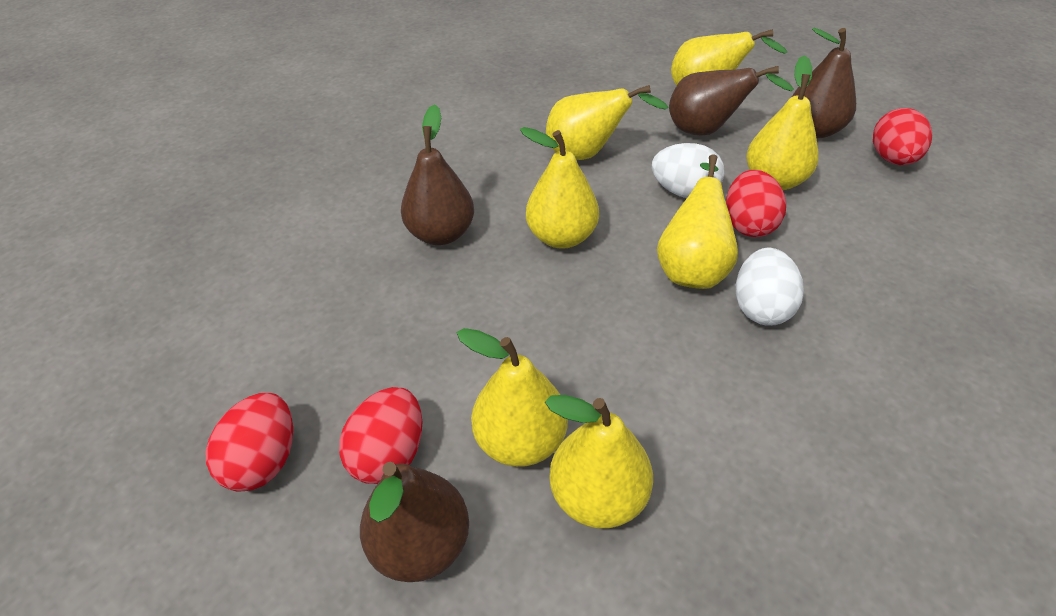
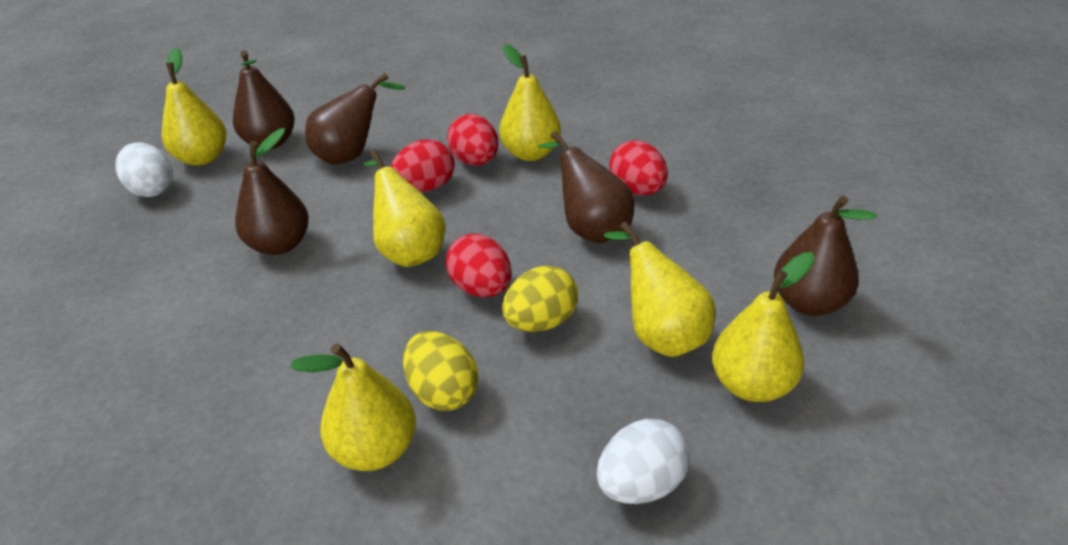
brown pear: 4 -> 5
yellow egg: 0 -> 2
yellow pear: 7 -> 6

